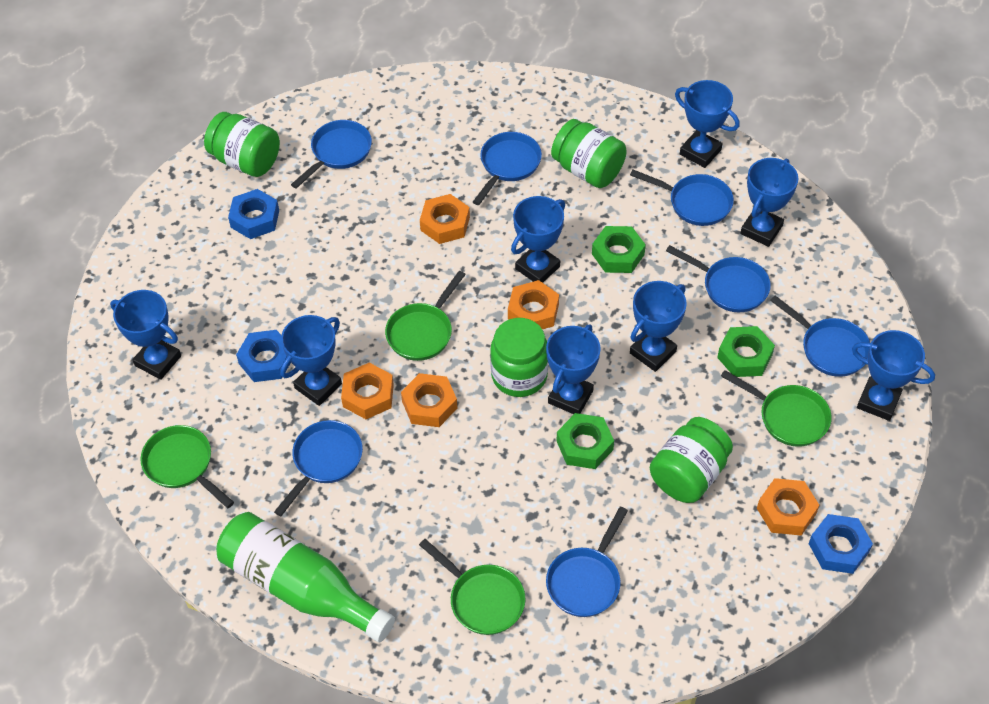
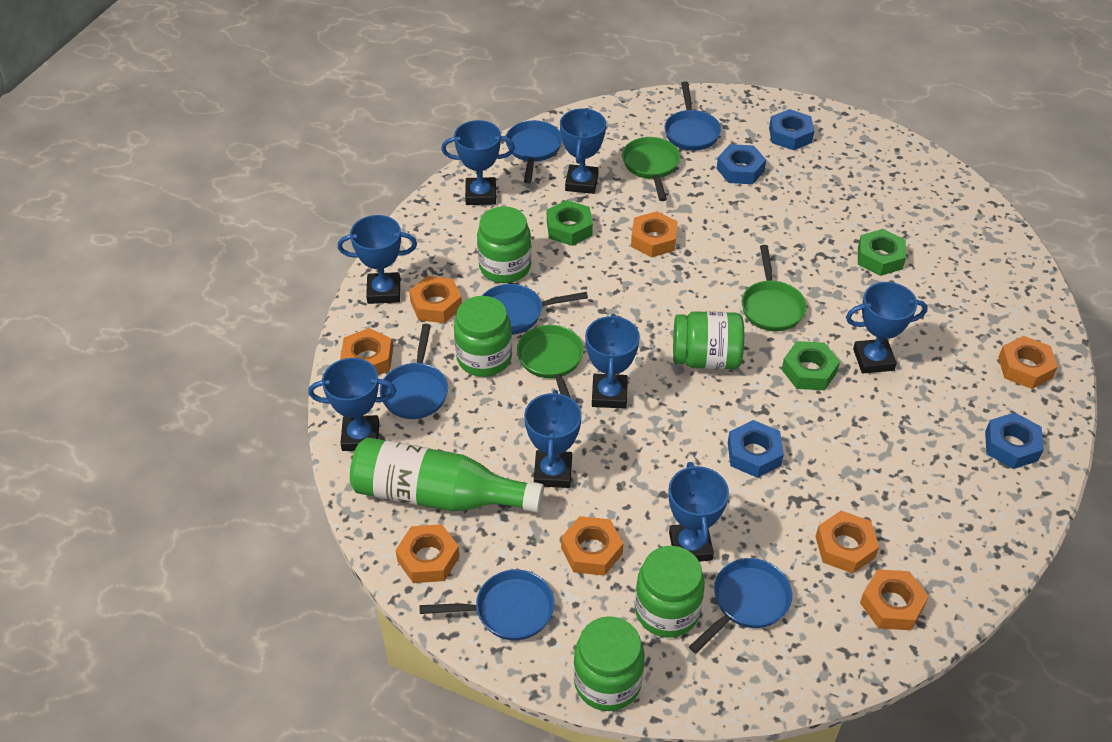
blue nut: 3 -> 4
blue pan: 7 -> 6
green jar: 4 -> 5
green pan: 4 -> 3
orange nut: 5 -> 8

